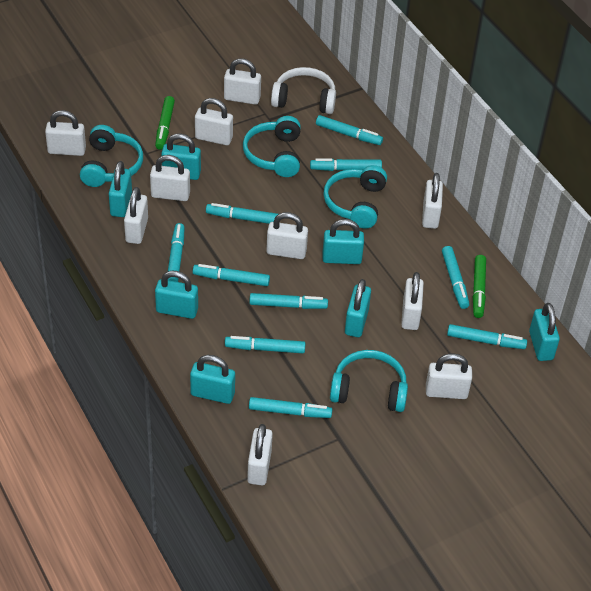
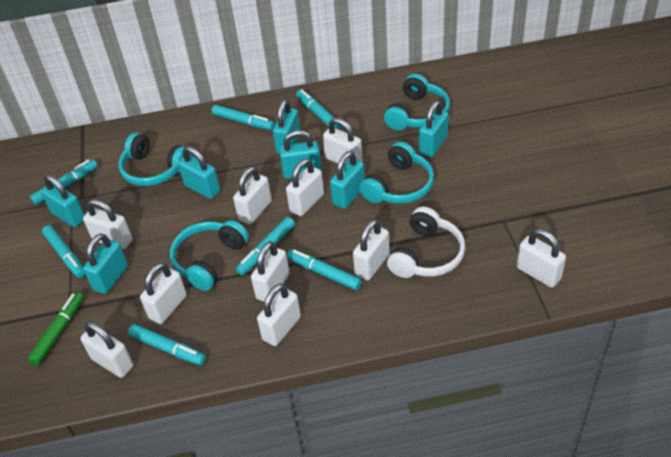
green marker: 2 -> 1
turquoise marker: 10 -> 7

